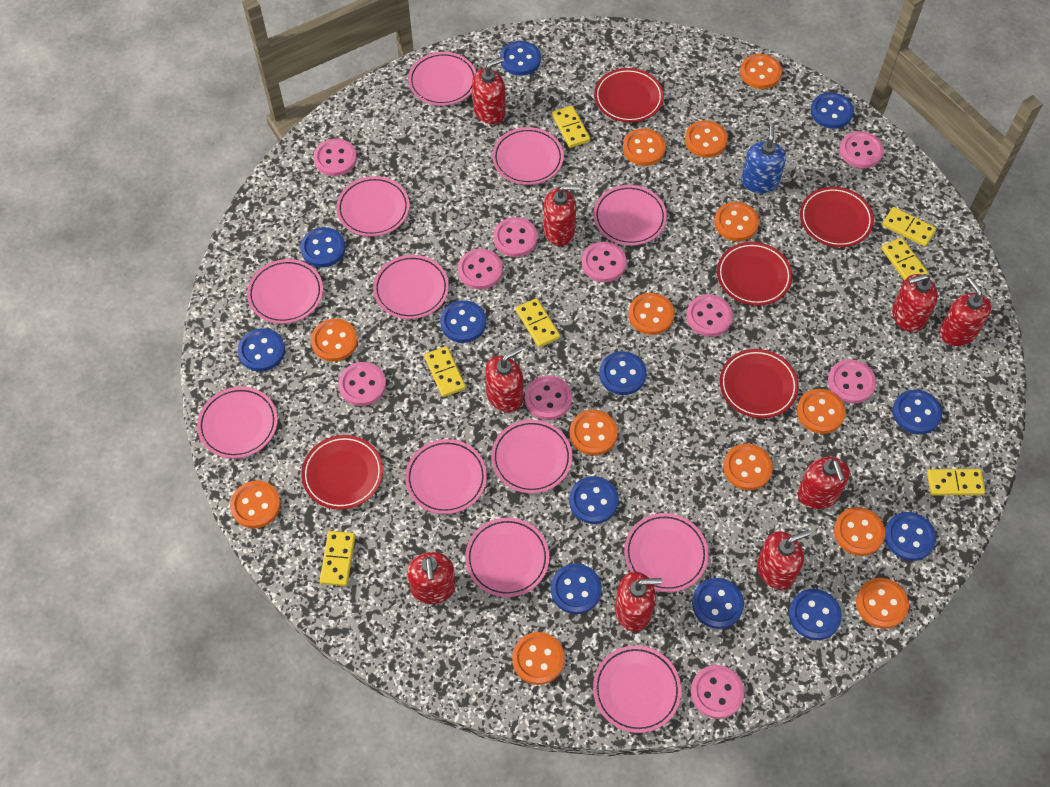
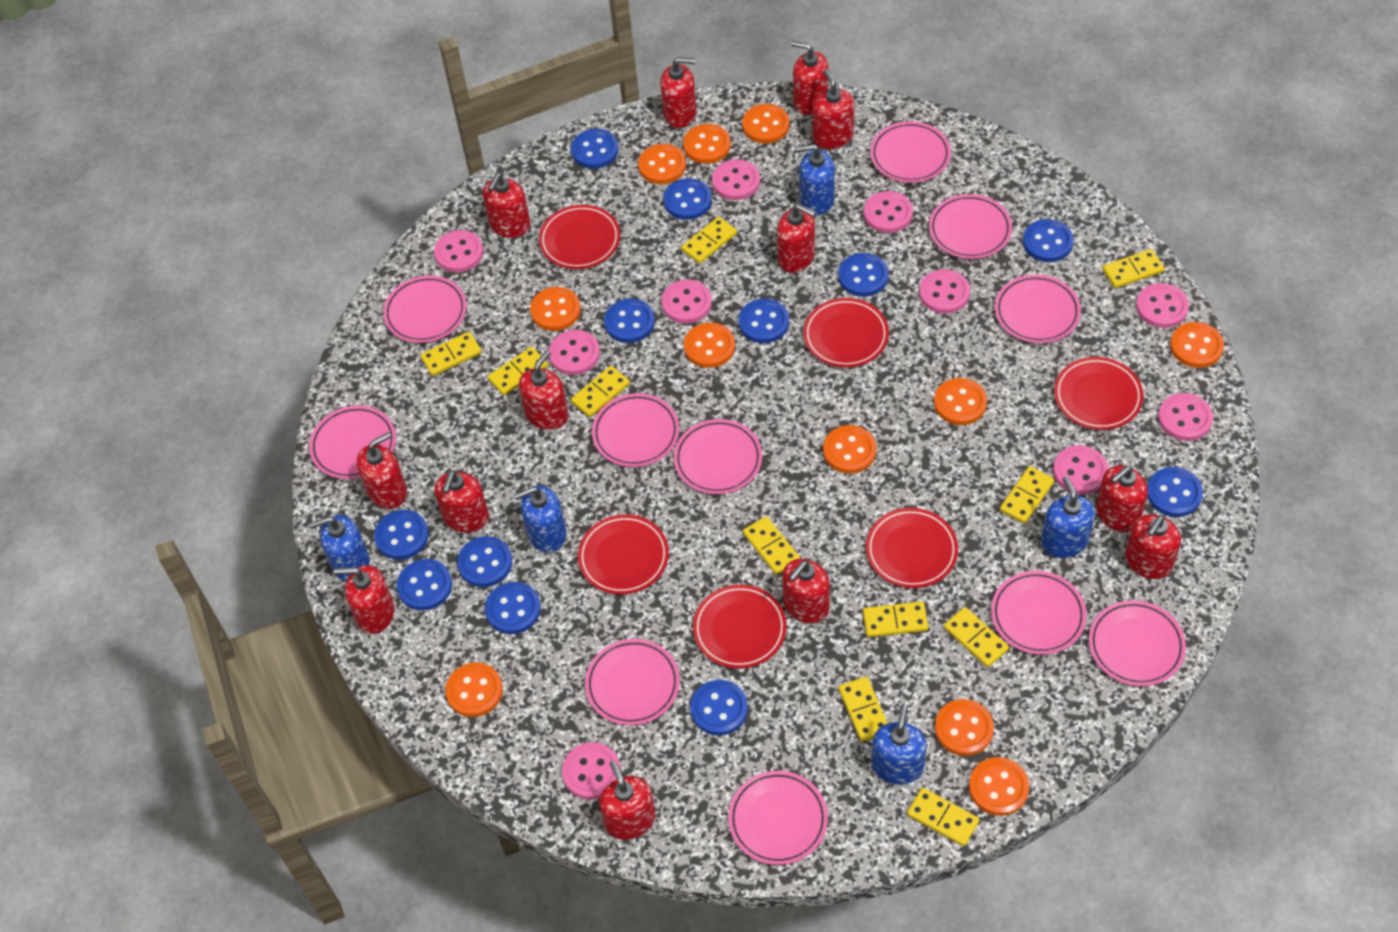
blue soap dispenser: 1 -> 5
orange button: 13 -> 11
pink plate: 12 -> 11
red plate: 5 -> 6
red soap dispenser: 9 -> 13
yellow domino: 7 -> 11

